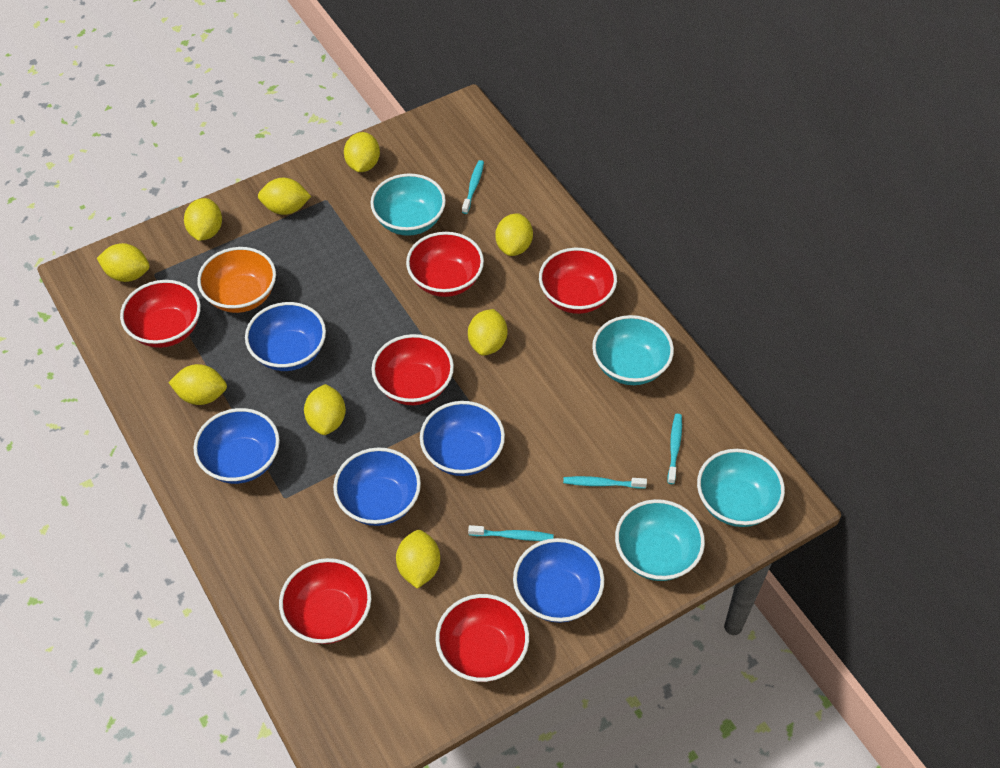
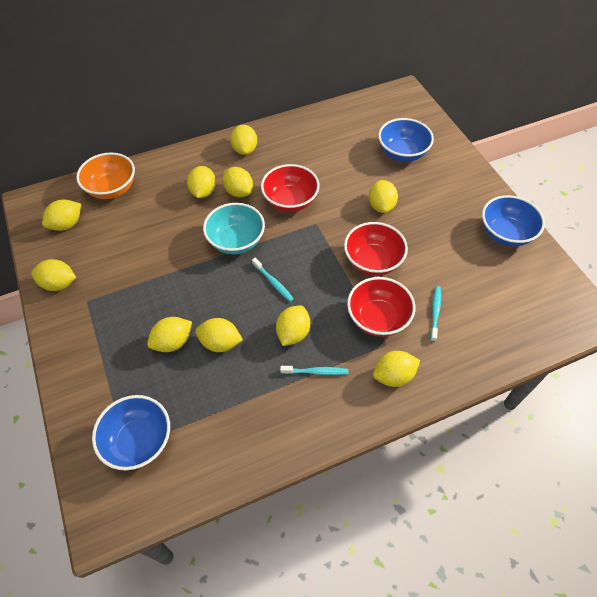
blue bowl: 5 -> 3
red bowl: 6 -> 3
turquoise bowl: 4 -> 1
turquoise toothbrush: 4 -> 3
yellow lemon: 9 -> 10

